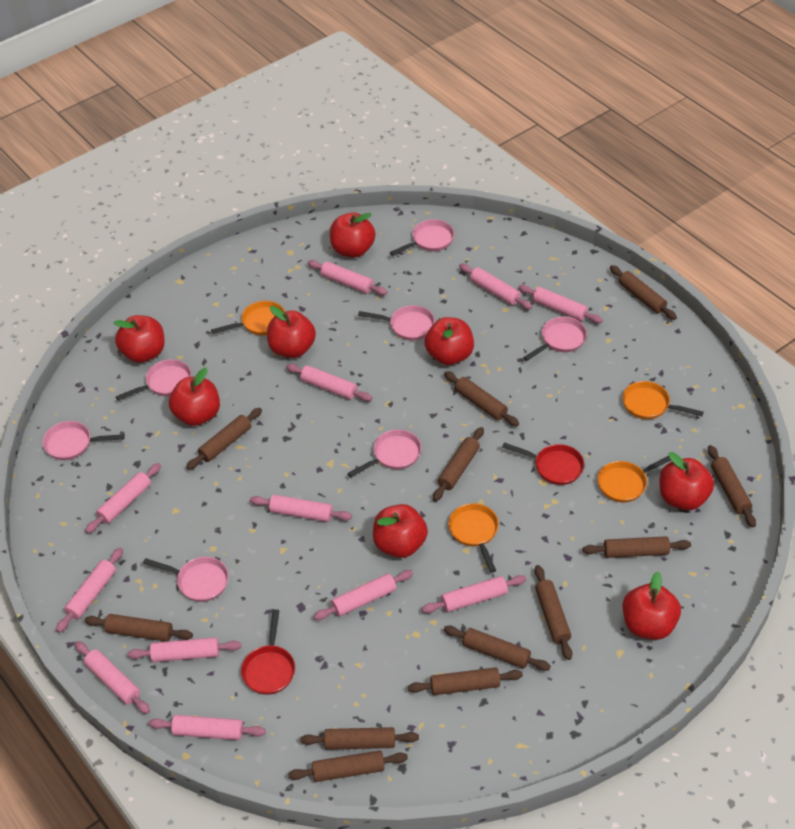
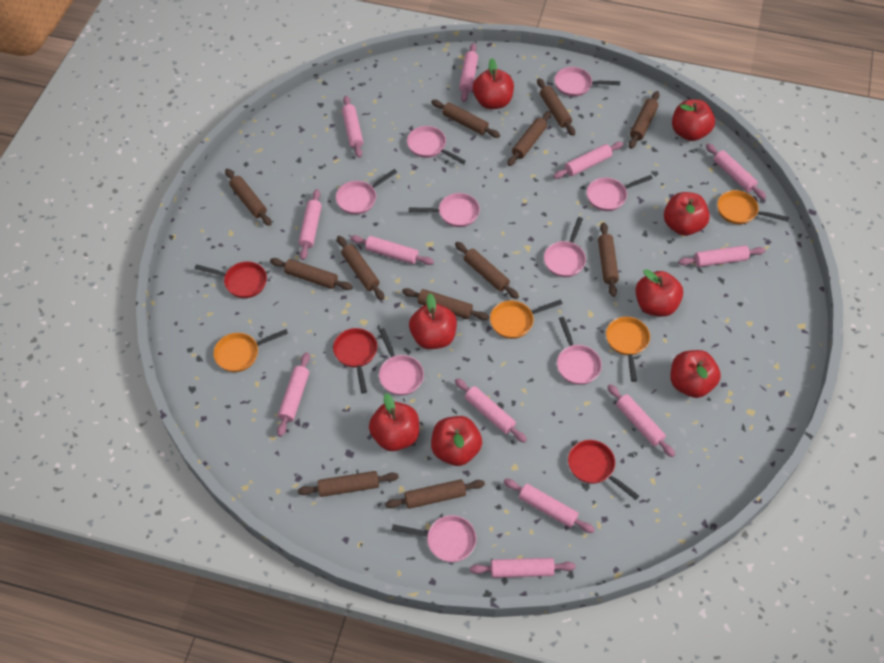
pink pan: 7 -> 9
red pan: 2 -> 3

